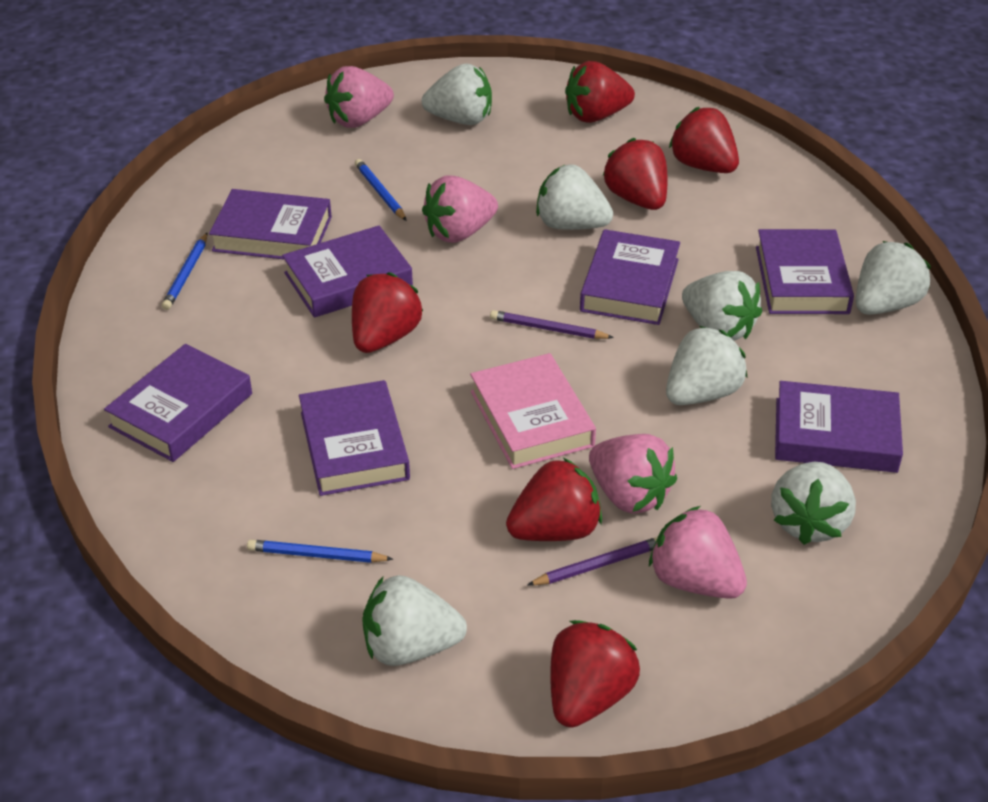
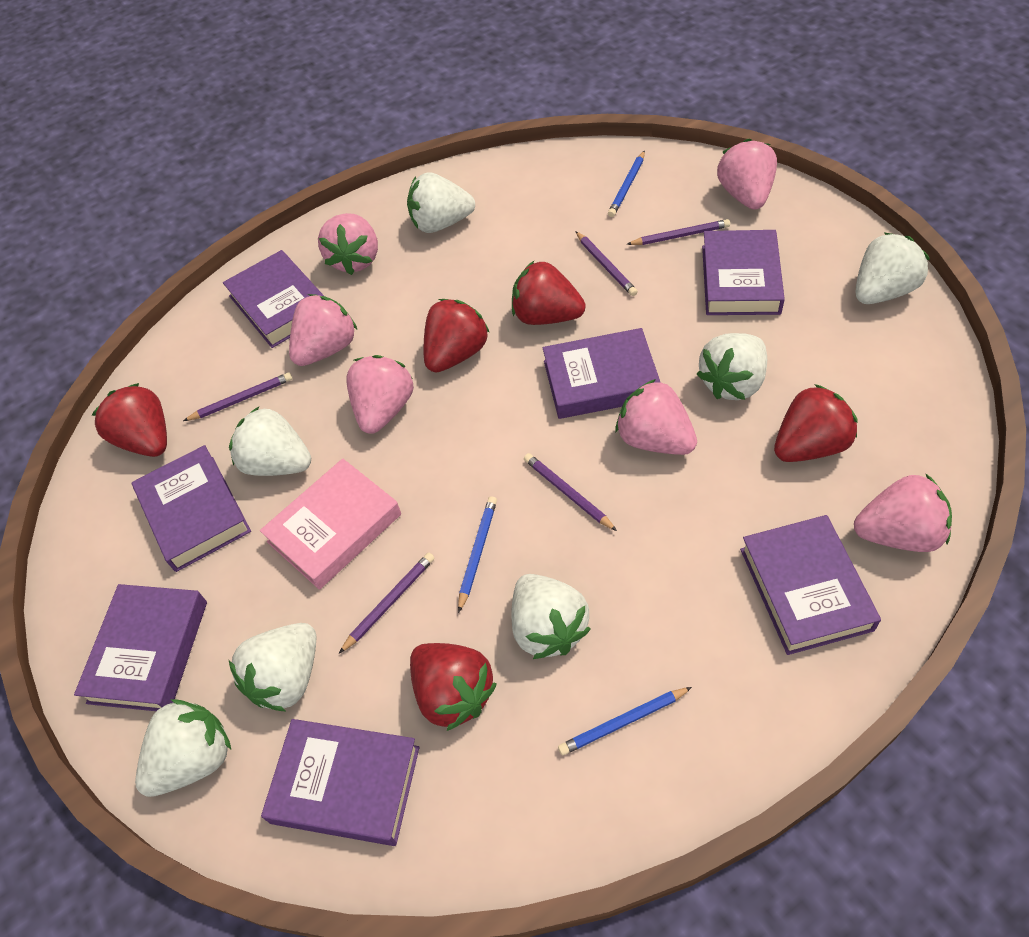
pink strawberry: 4 -> 6
purple pencil: 2 -> 5
red strawberry: 6 -> 5

